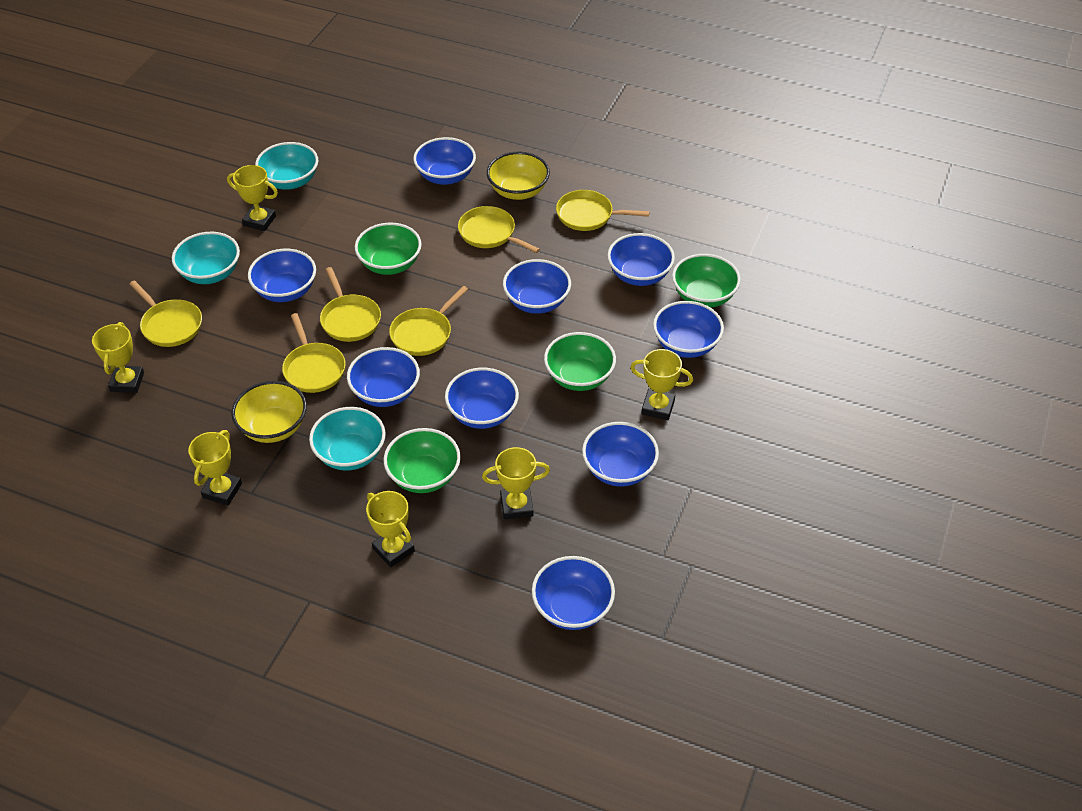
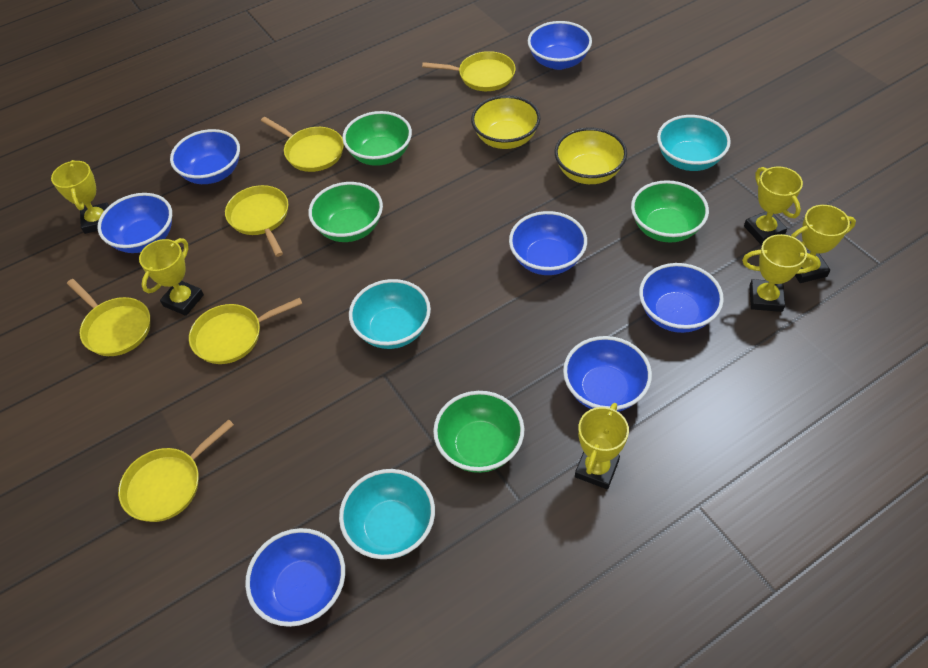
blue bowl: 9 -> 7

